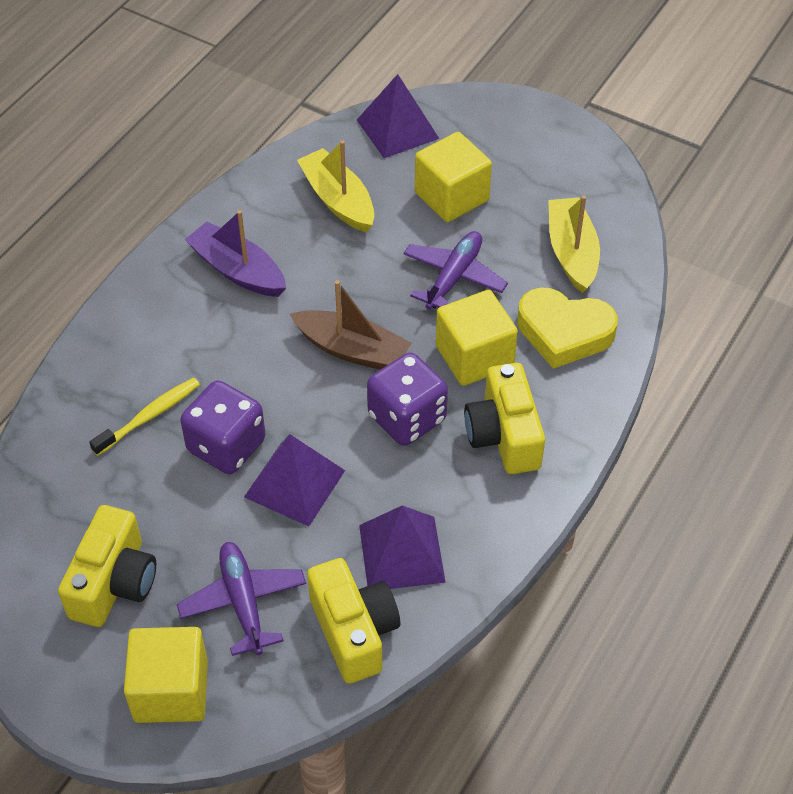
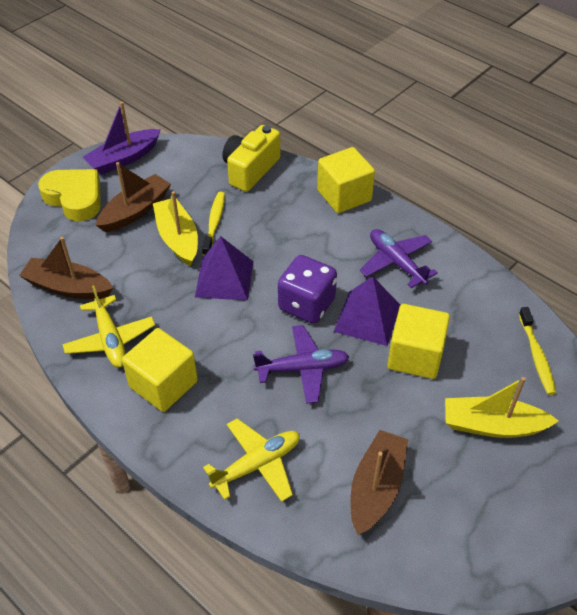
brown boat: 1 -> 3
purple dice: 2 -> 1
purple pyramid: 3 -> 2
yellow camera: 3 -> 1
yellow plane: 0 -> 2
yellow toothbrush: 1 -> 2

